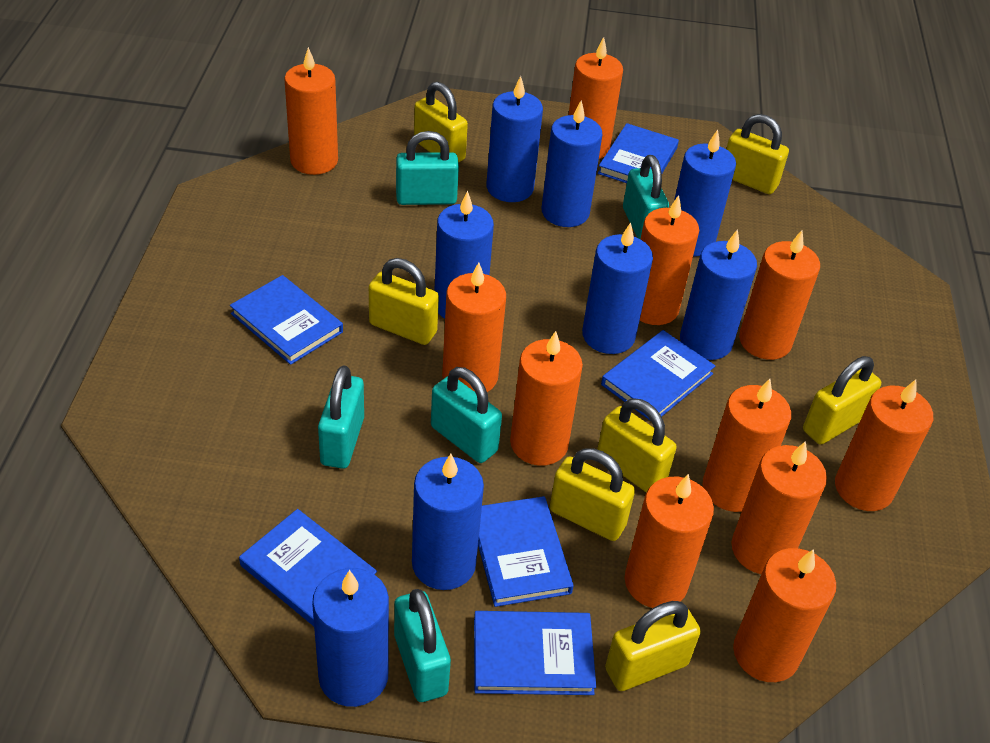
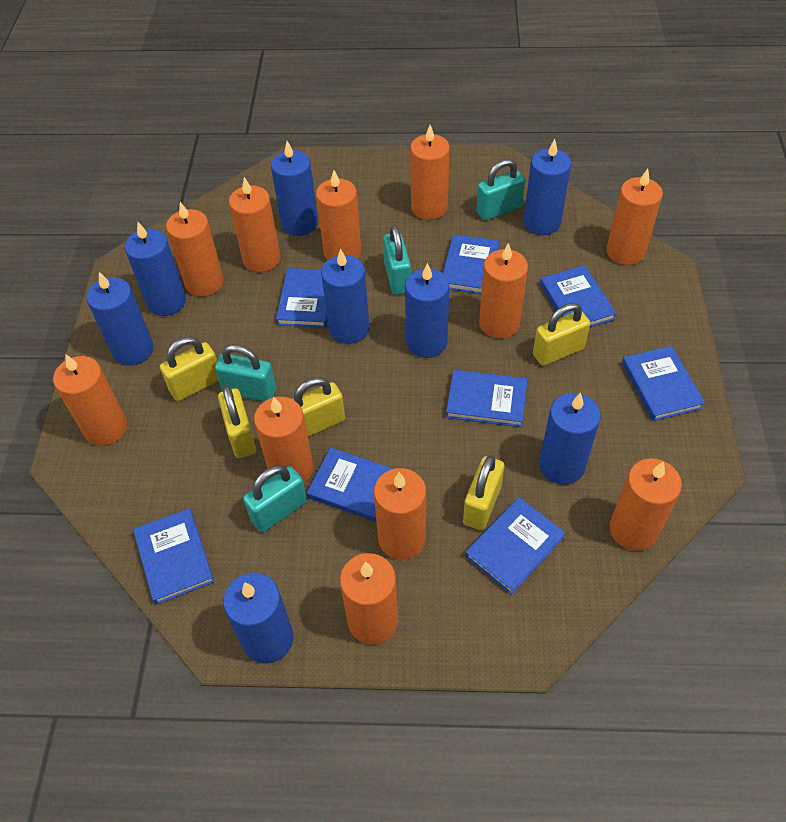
blue book: 6 -> 8
turquoise padlock: 5 -> 4
yellow padlock: 7 -> 5

